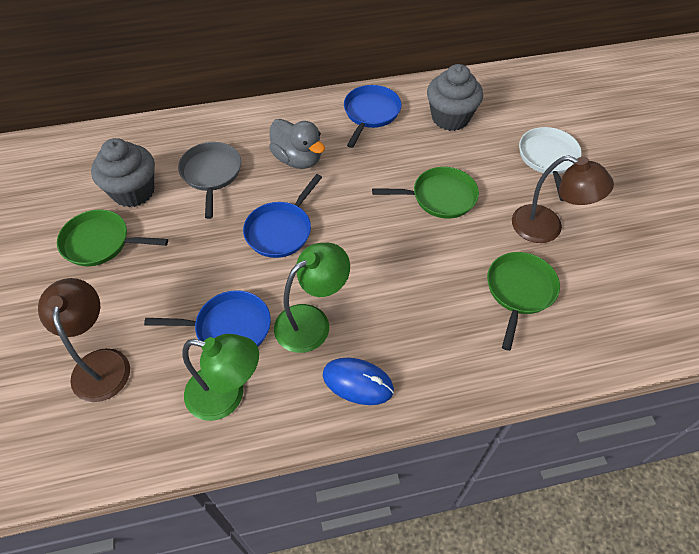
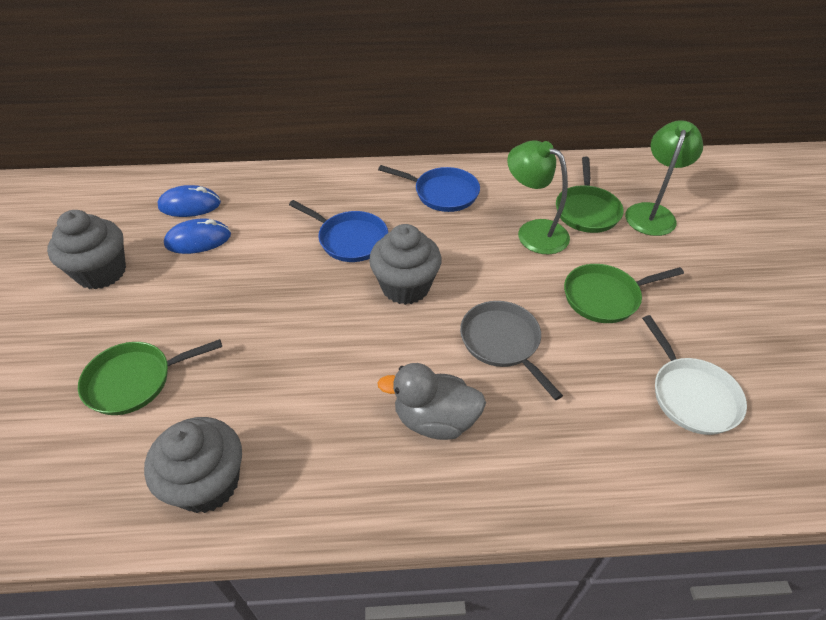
blue mouse: 1 -> 2
blue pan: 3 -> 2
brown lamp: 2 -> 0
grey cupcake: 2 -> 3

